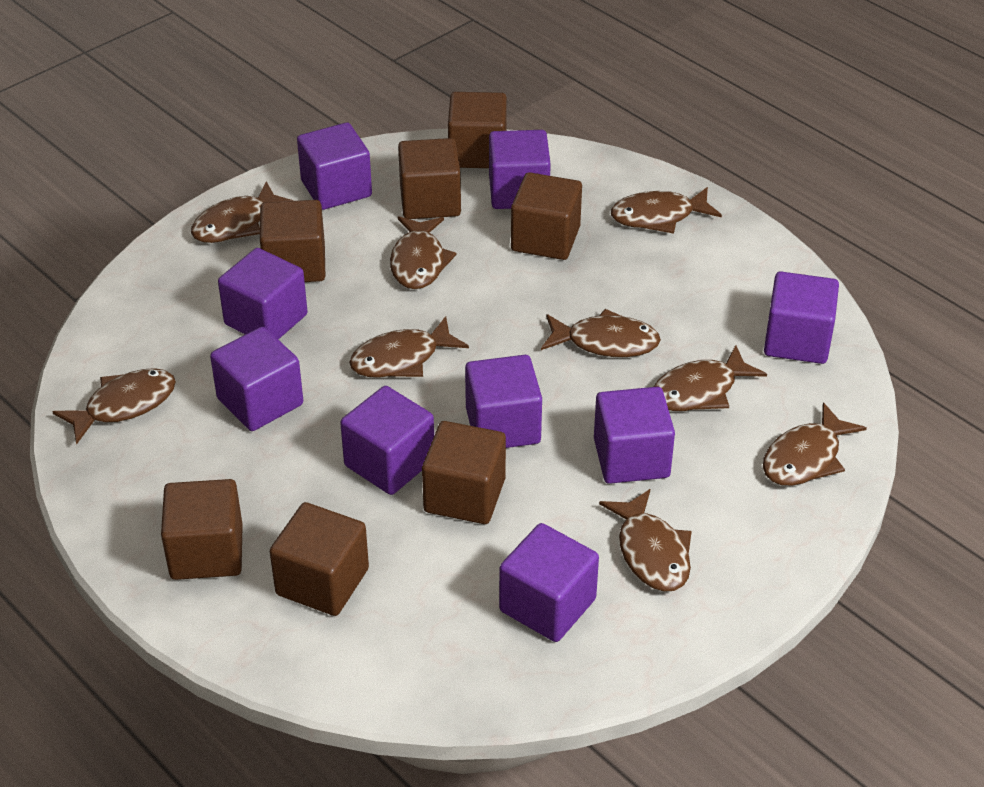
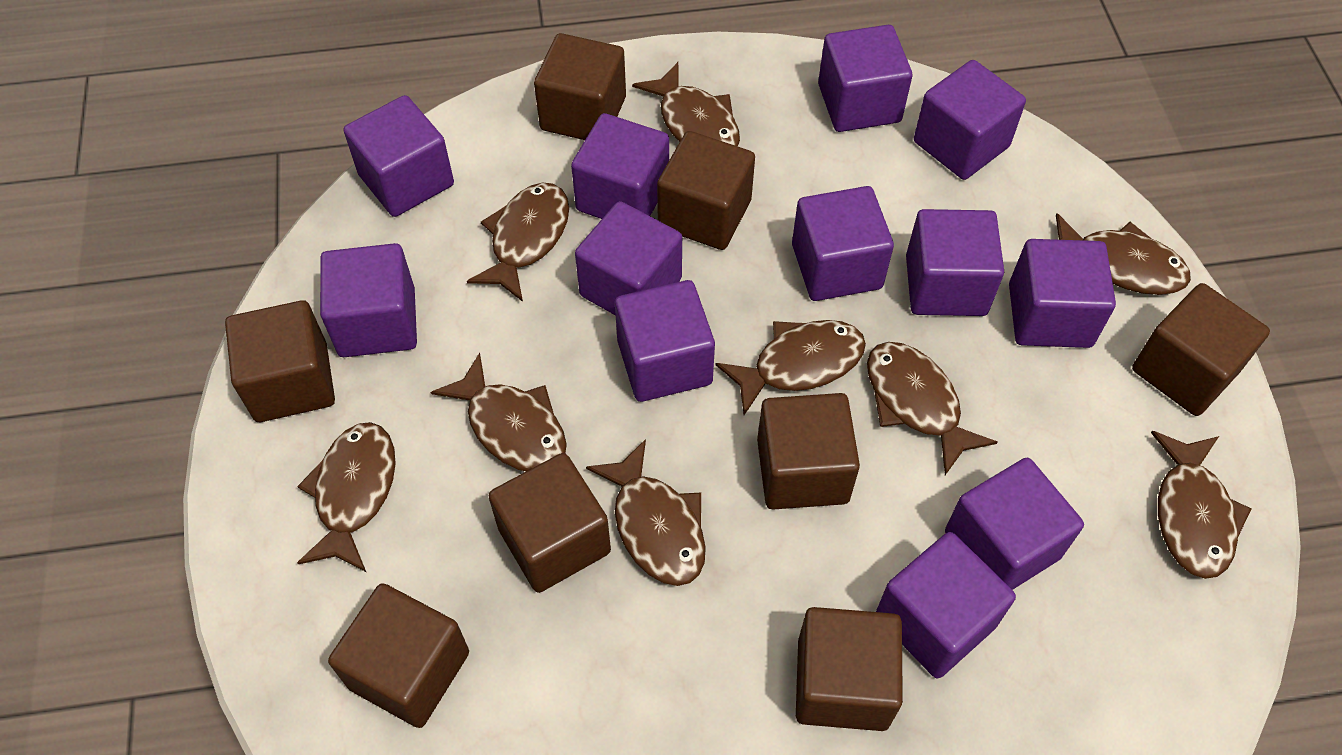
brown cube: 7 -> 8
purple cube: 9 -> 12

